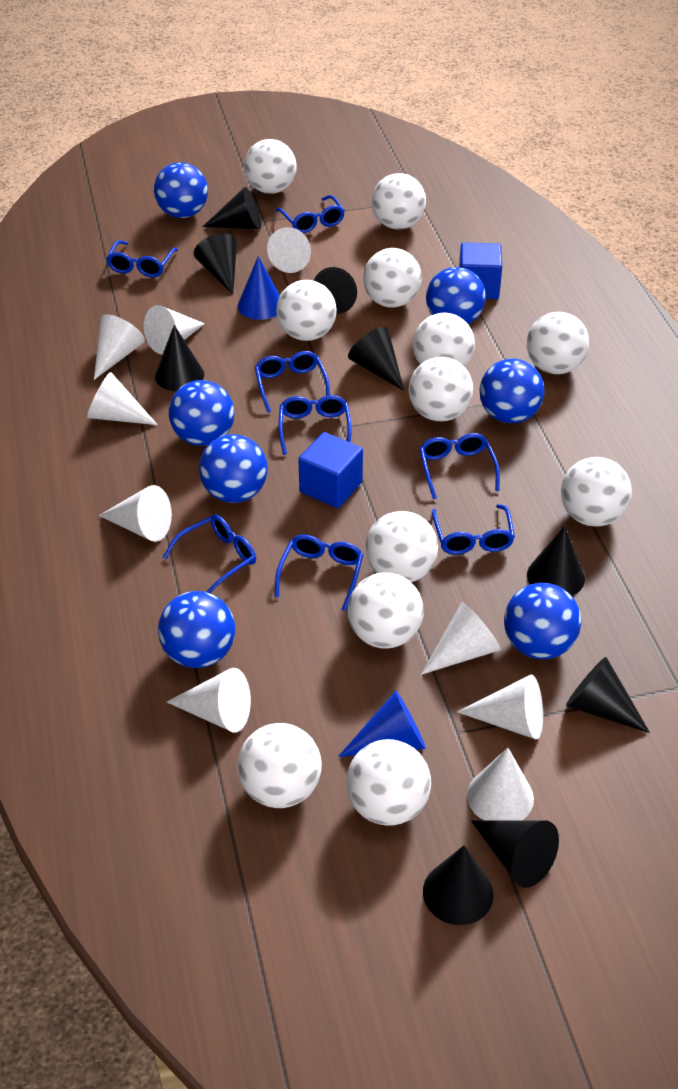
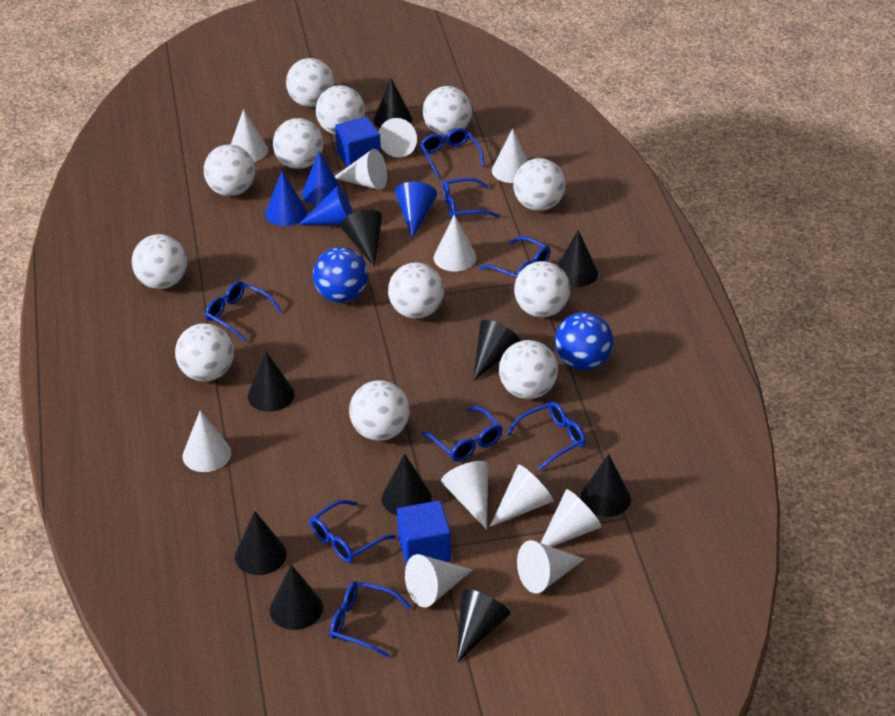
black cone: 9 -> 10
blue ball: 7 -> 2
blue cone: 2 -> 4
white cone: 9 -> 11

